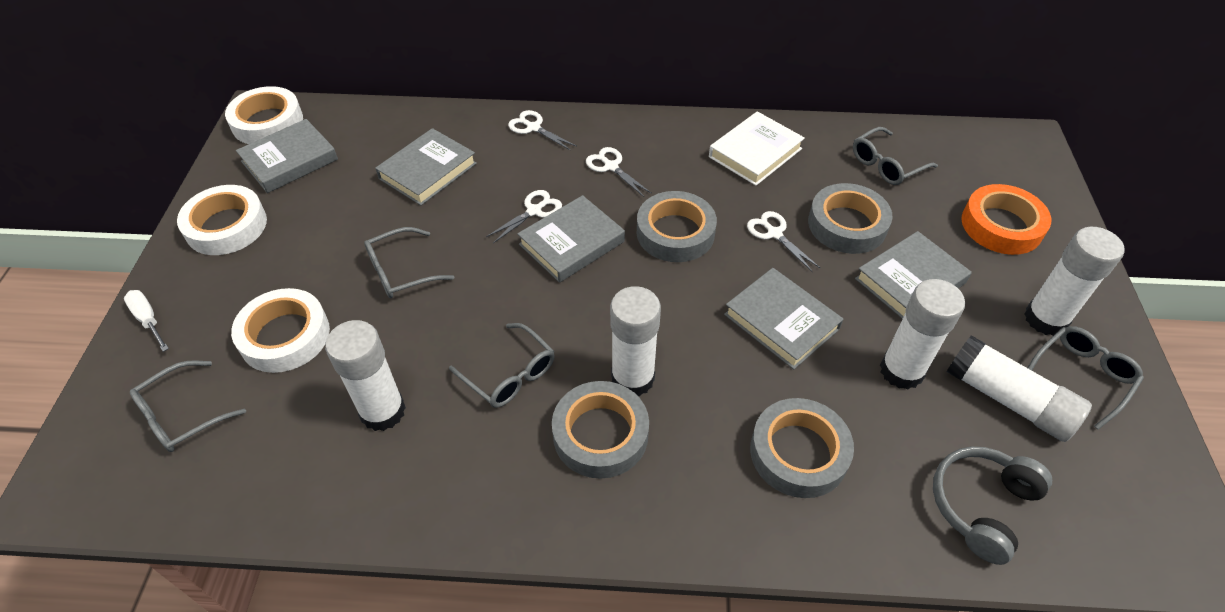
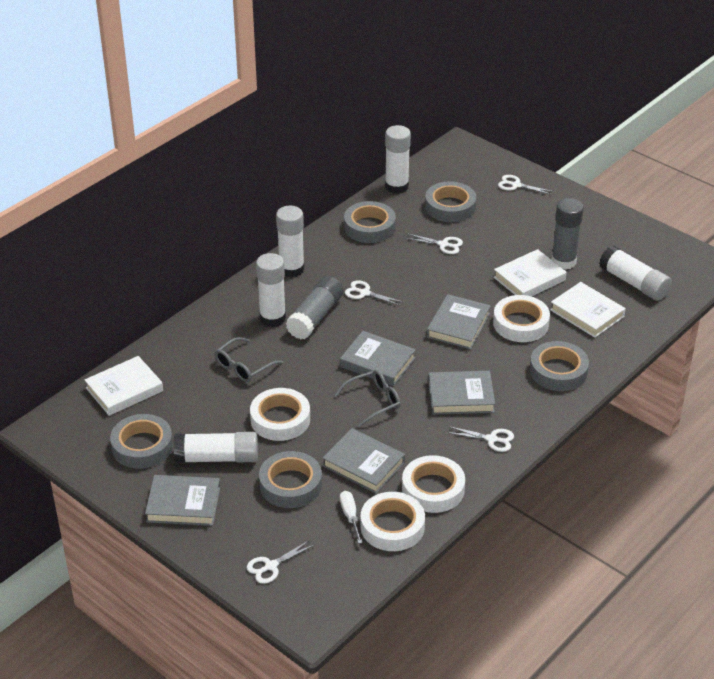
grey glasses: 5 -> 2
grey glue stick: 0 -> 2
grey headphones: 1 -> 0
grey tape: 4 -> 5
orange tape: 1 -> 0
white book: 1 -> 3
white scissors: 4 -> 5
white tape: 3 -> 4

